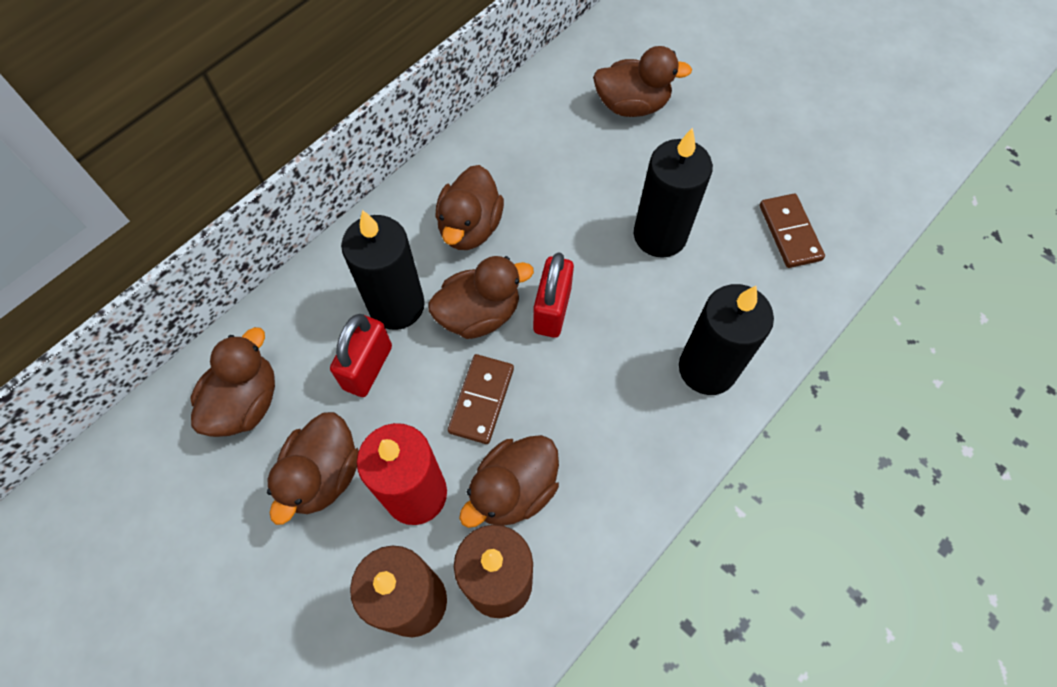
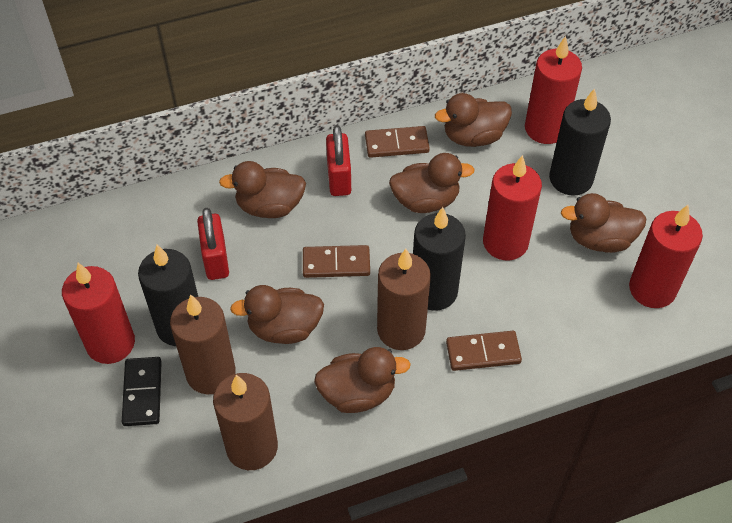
black domino: 0 -> 1
brown candle: 2 -> 3
brown domino: 2 -> 3
red candle: 1 -> 4

